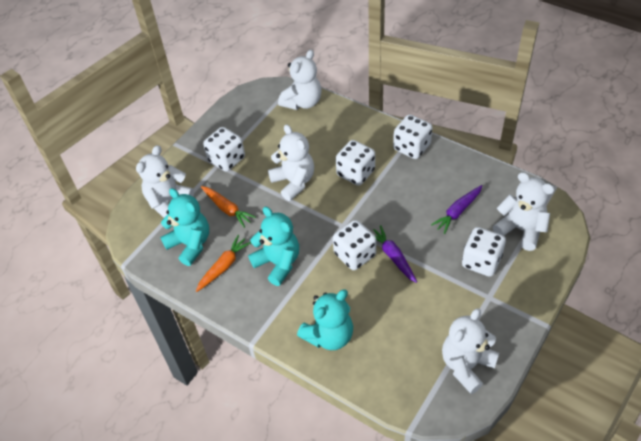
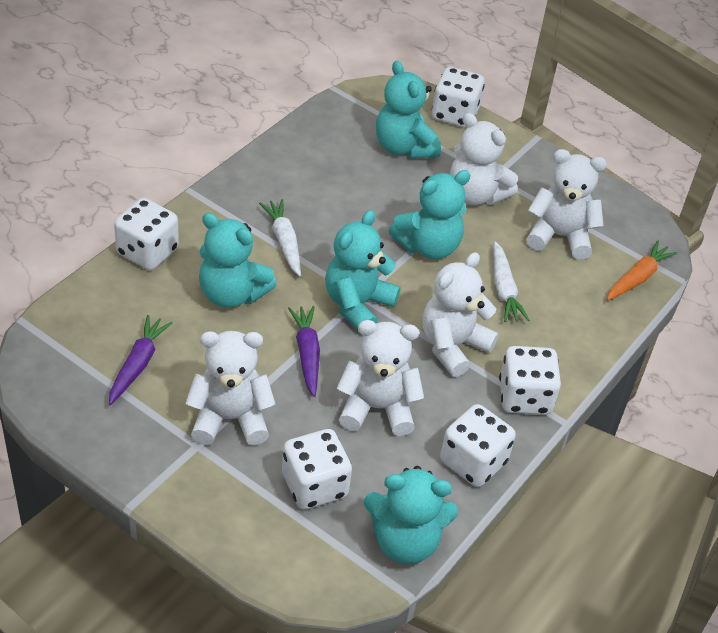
orange carrot: 2 -> 1
turquoise teddy bear: 3 -> 5
white carrot: 0 -> 2

